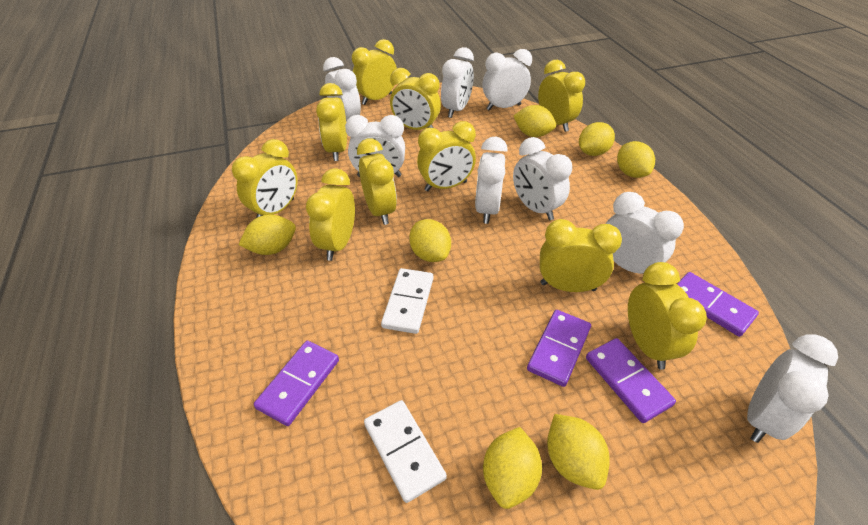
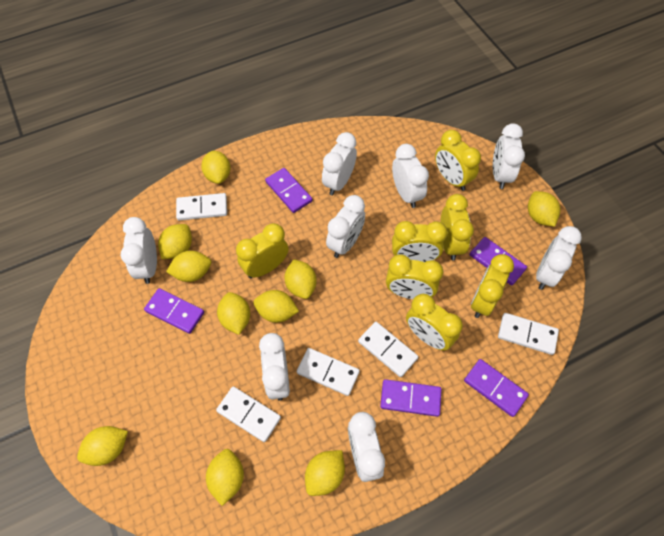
purple domino: 4 -> 5
white domino: 2 -> 5
yellow clock: 10 -> 7
yellow lemon: 7 -> 10

